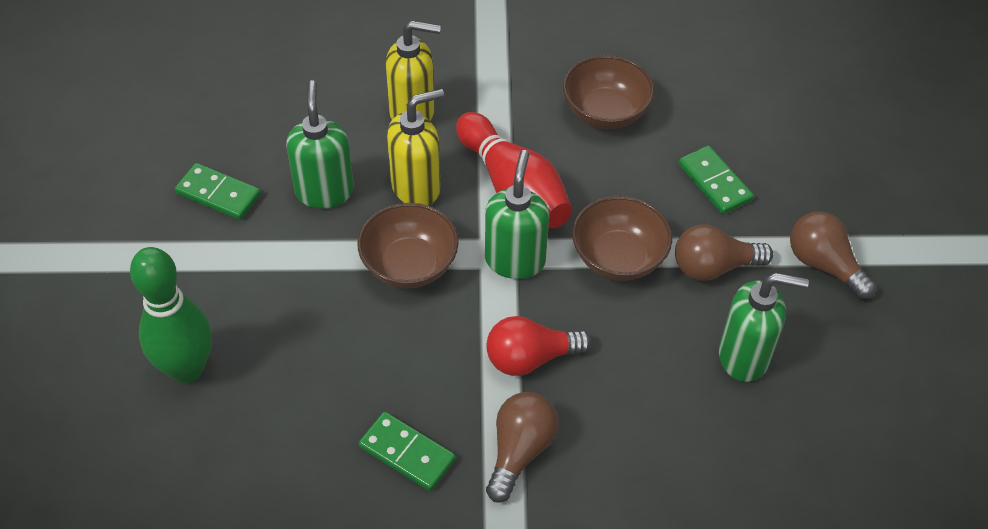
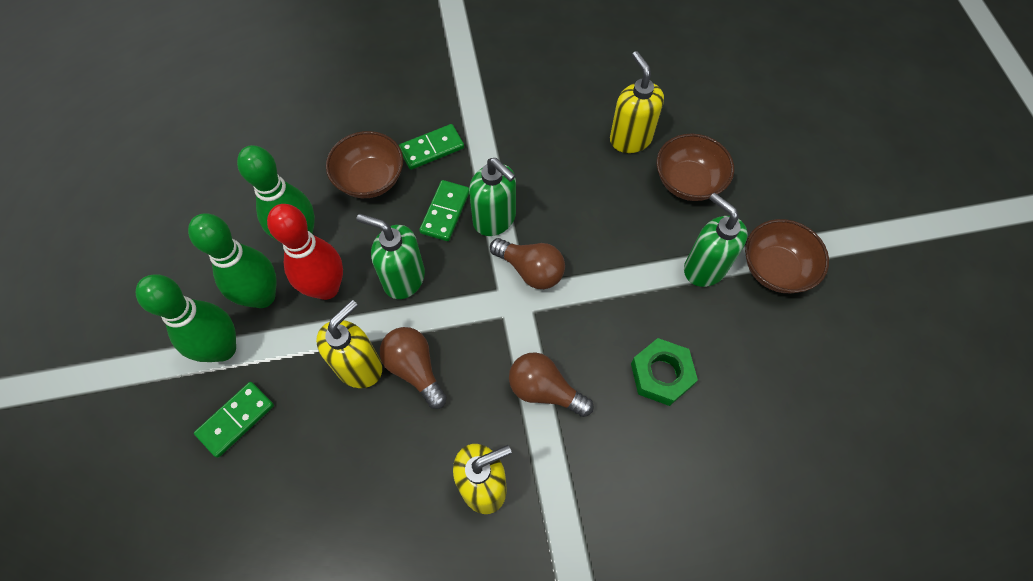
green bowling pin: 1 -> 3
green nut: 0 -> 1
red light bulb: 1 -> 0
yellow soap dispenser: 2 -> 3

